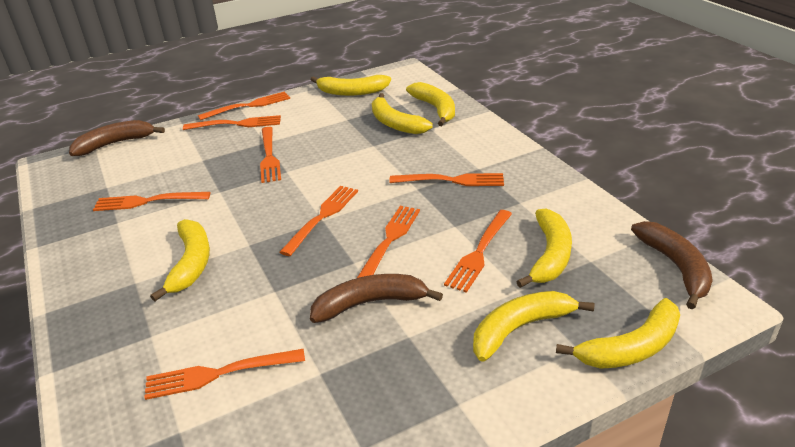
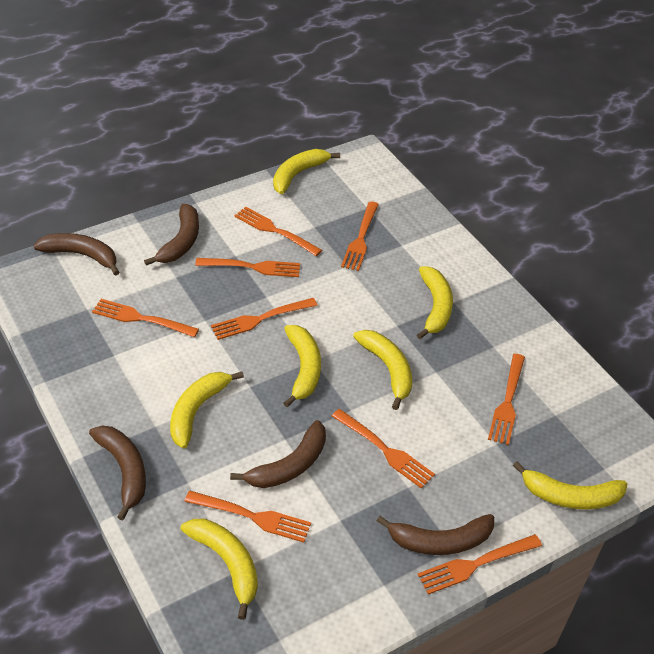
brown banana: 3 -> 5

